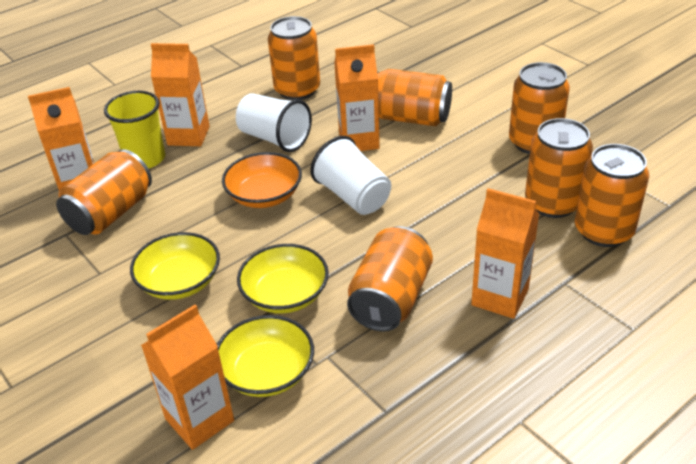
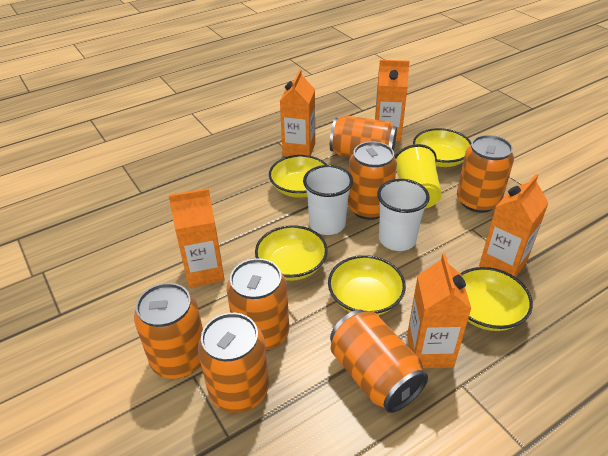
orange bowl: 1 -> 0
yellow bowl: 3 -> 5

